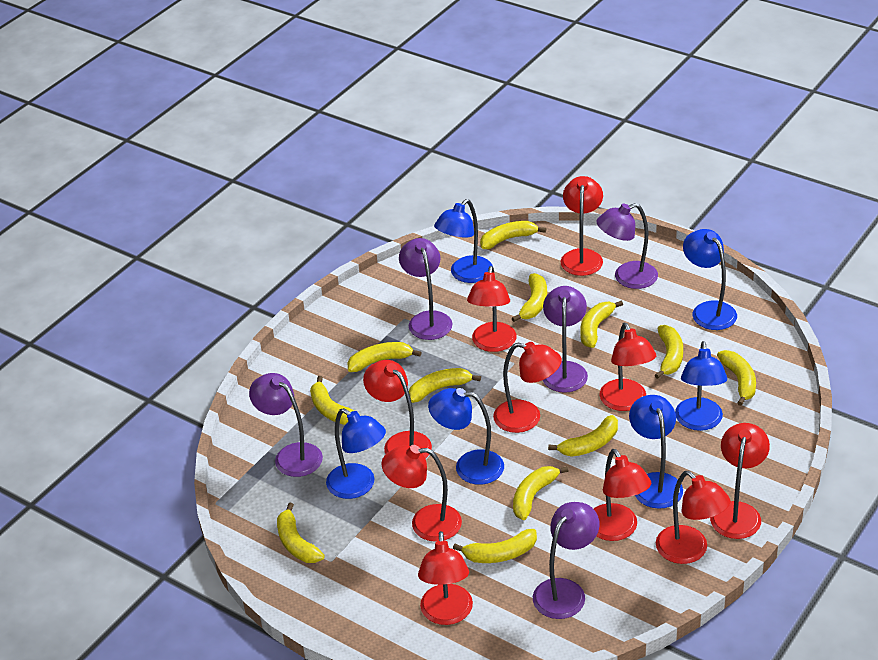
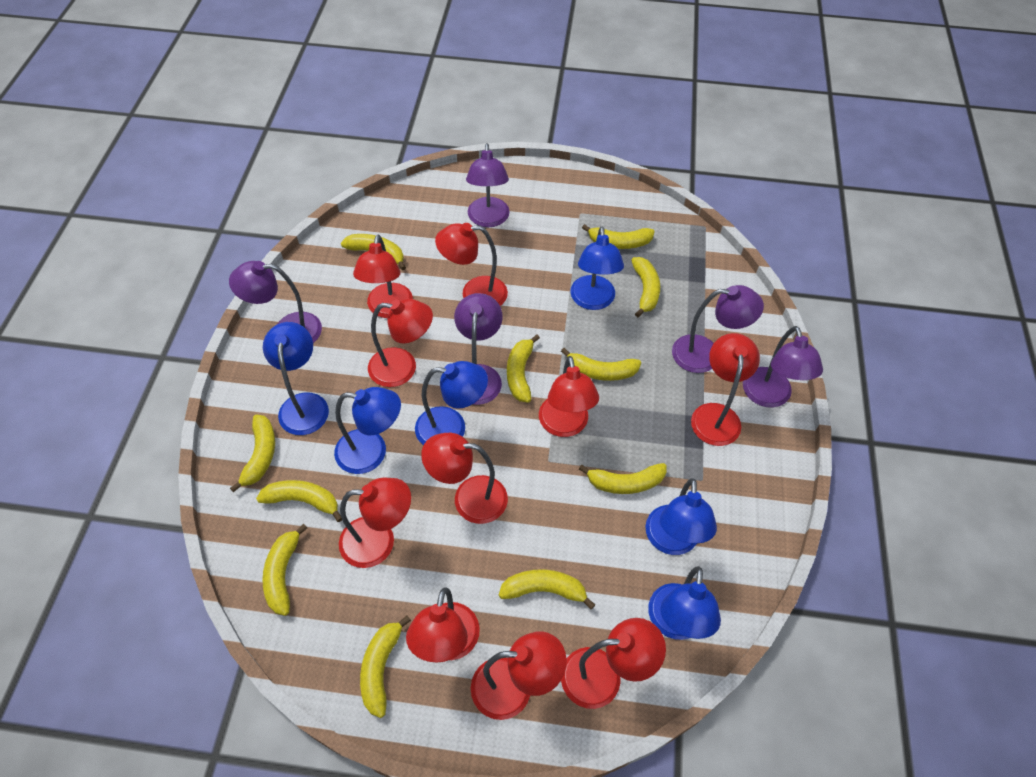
yellow banana: 12 -> 11

